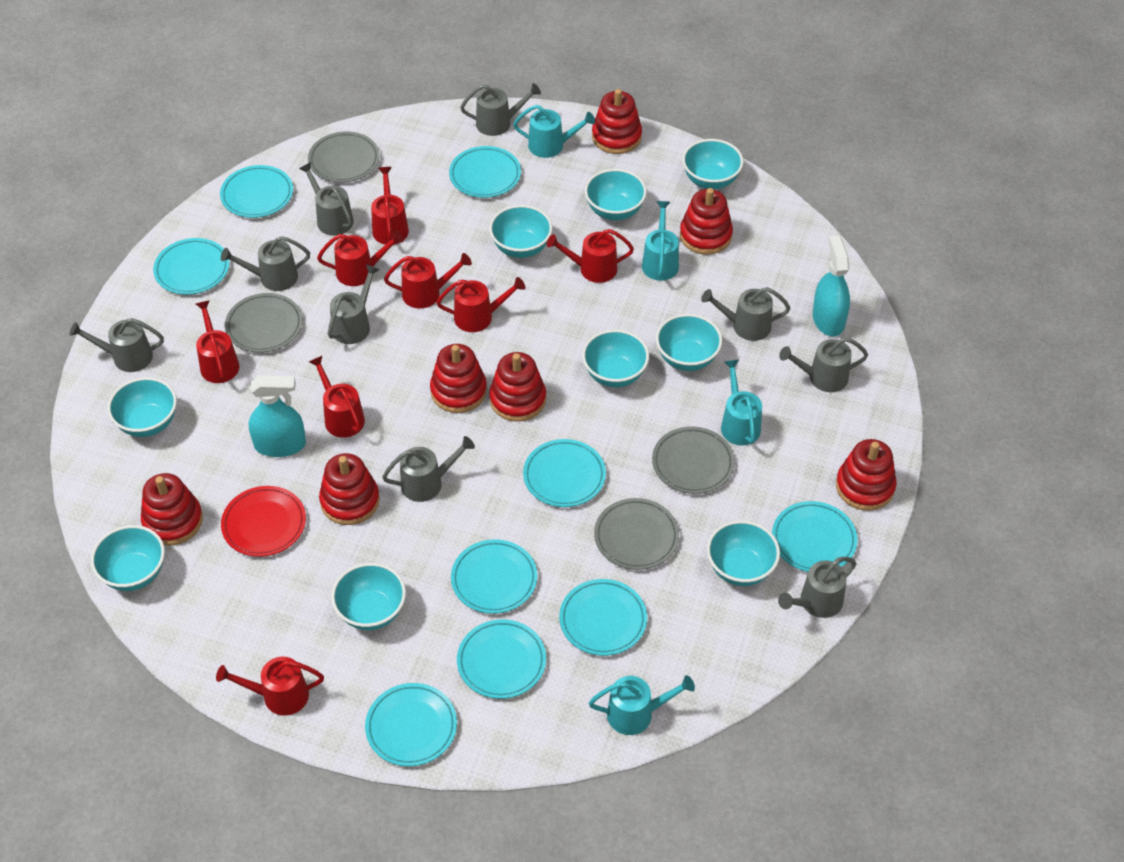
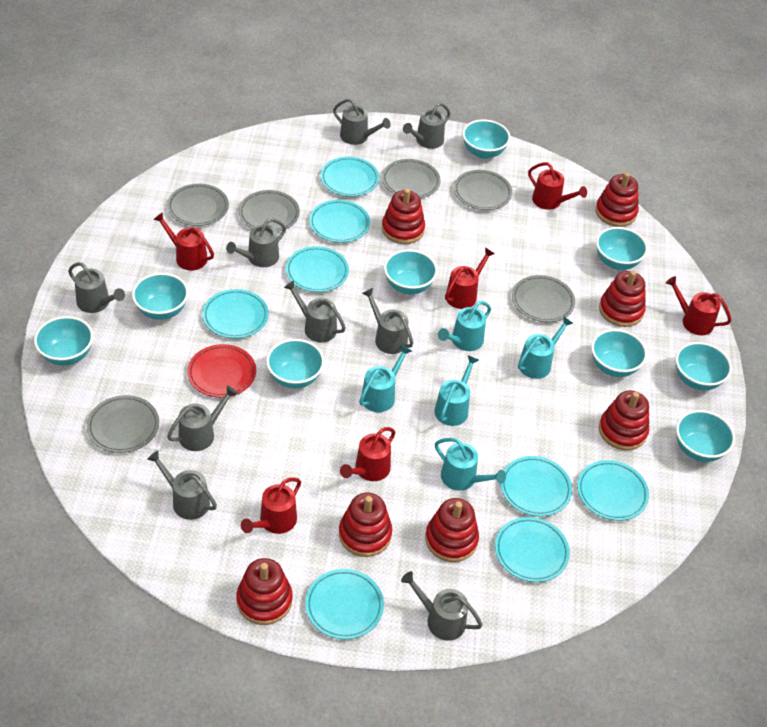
grey plate: 4 -> 6
red watering can: 8 -> 6
turquoise plate: 9 -> 8
turquoise spray bottle: 2 -> 0
turquoise watering can: 4 -> 5

